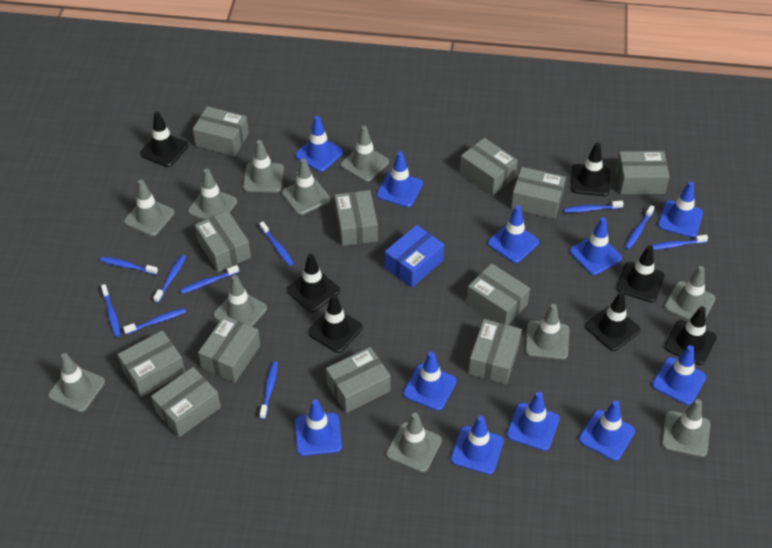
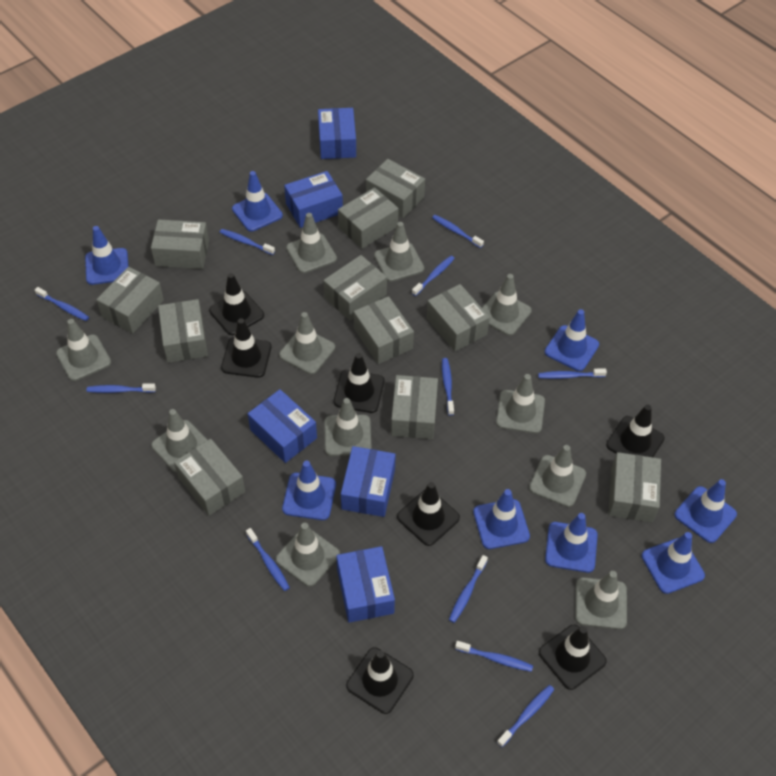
blue box: 1 -> 5
blue toothbrush: 10 -> 11
blue traffic cone: 11 -> 8
grey box: 12 -> 11

